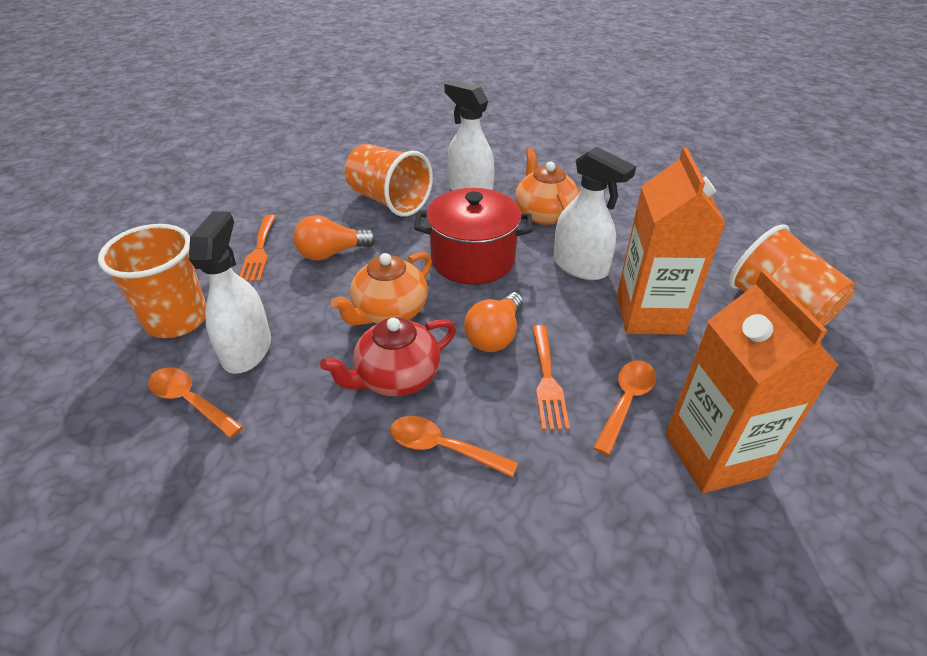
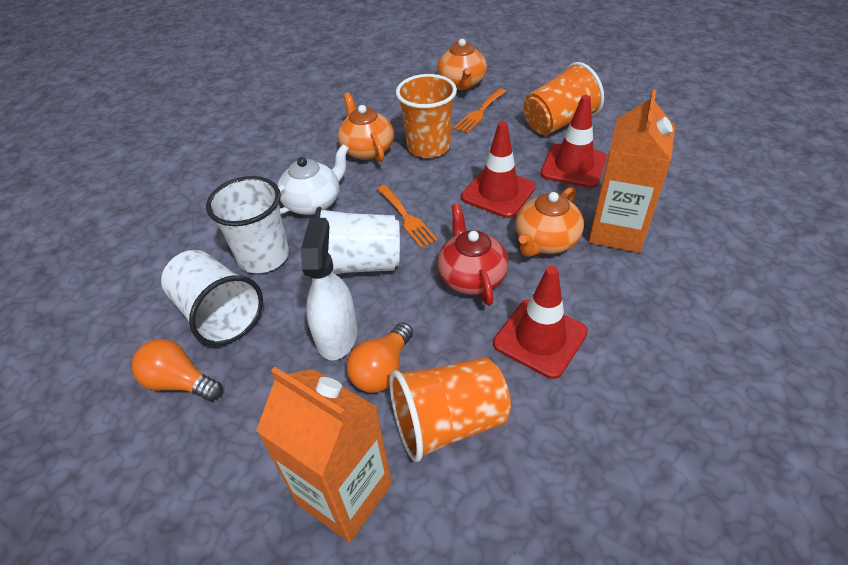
orange spoon: 3 -> 0
orange teapot: 2 -> 3
red pot: 1 -> 0
red traffic cone: 0 -> 3
white cup: 0 -> 3
white spray bottle: 3 -> 1
white teapot: 0 -> 1

